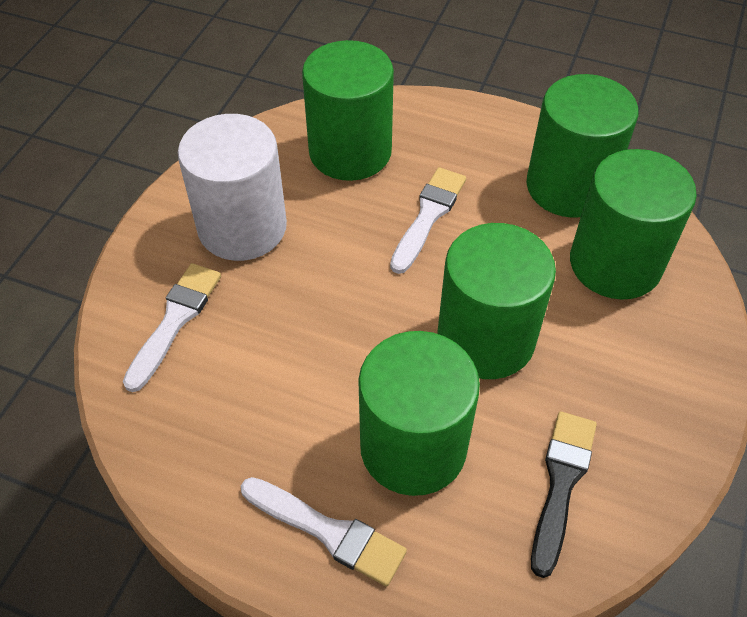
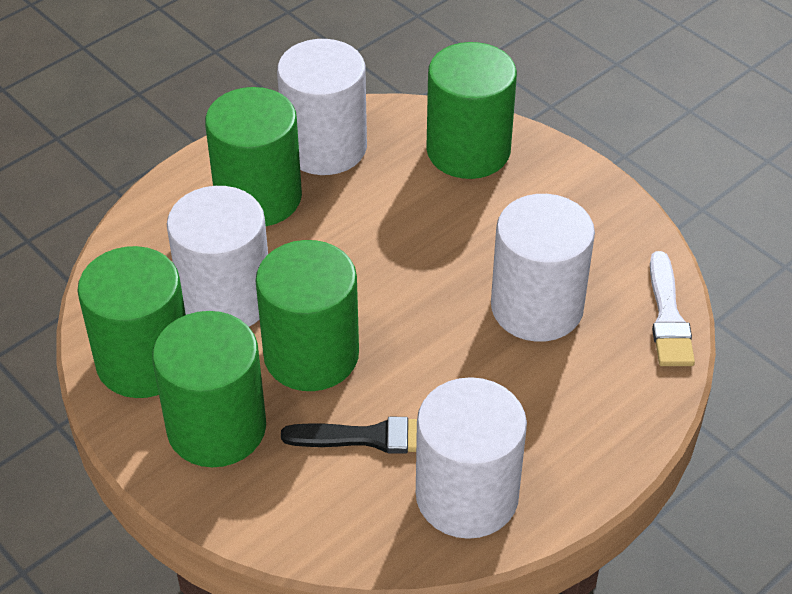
white brush: 3 -> 1
white cylinder: 1 -> 4

